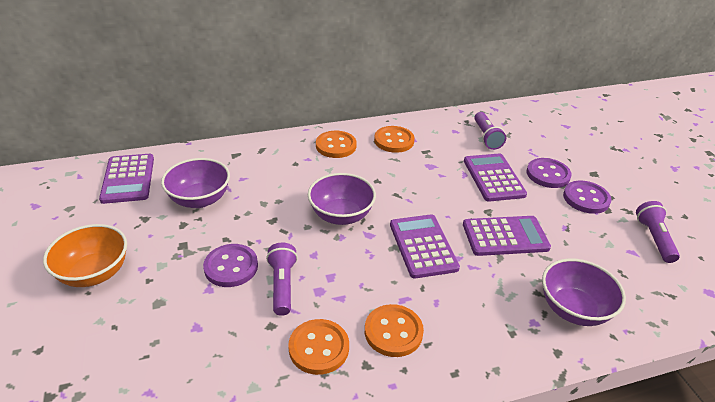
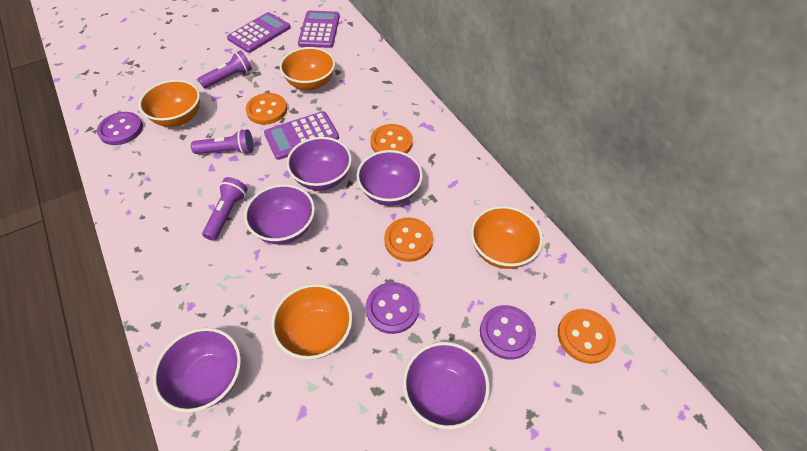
orange bowl: 1 -> 4
purple bowl: 3 -> 5
purple calculator: 4 -> 3

